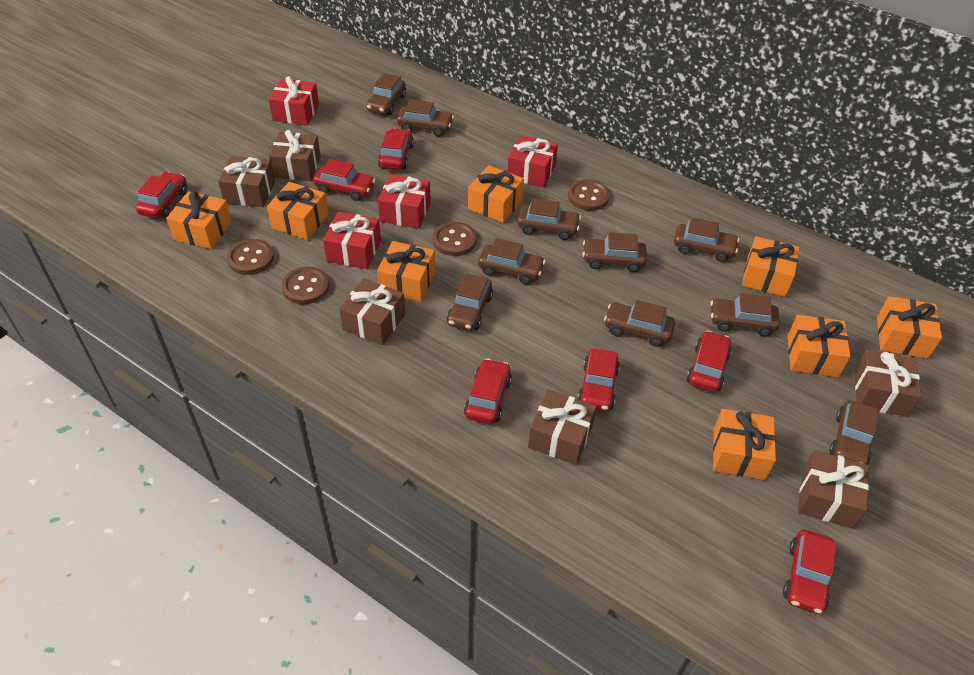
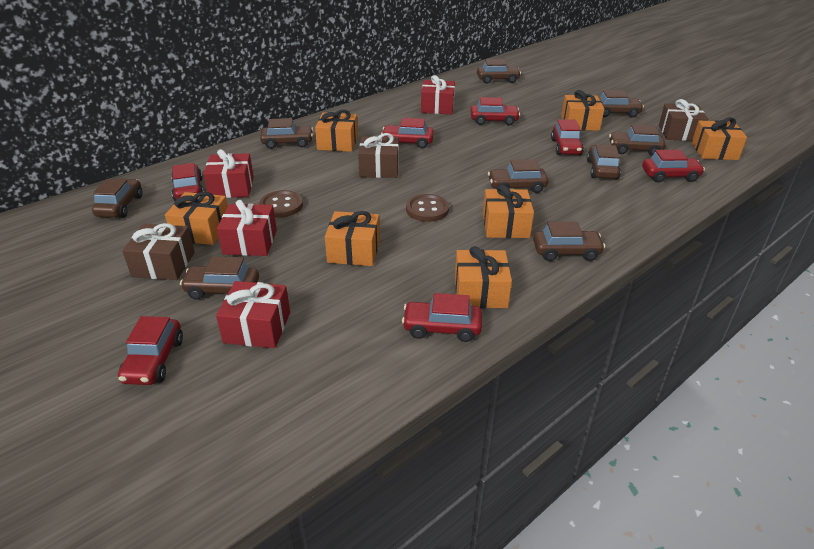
brown button: 4 -> 2
brown car: 10 -> 9
brown gift: 6 -> 3
orange gift: 8 -> 7

